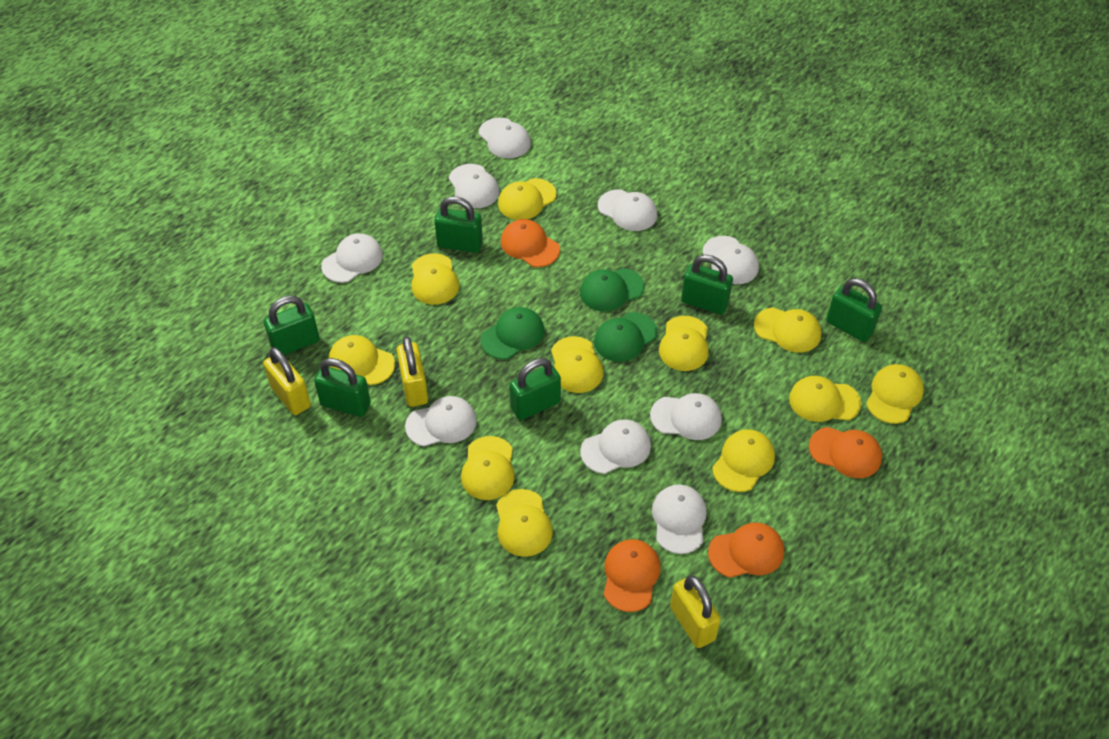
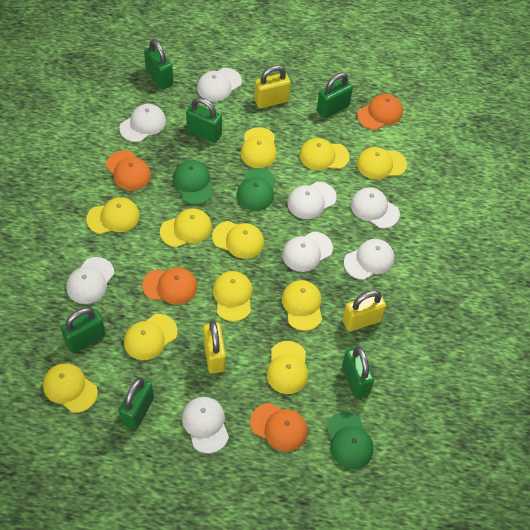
white cap: 9 -> 8

